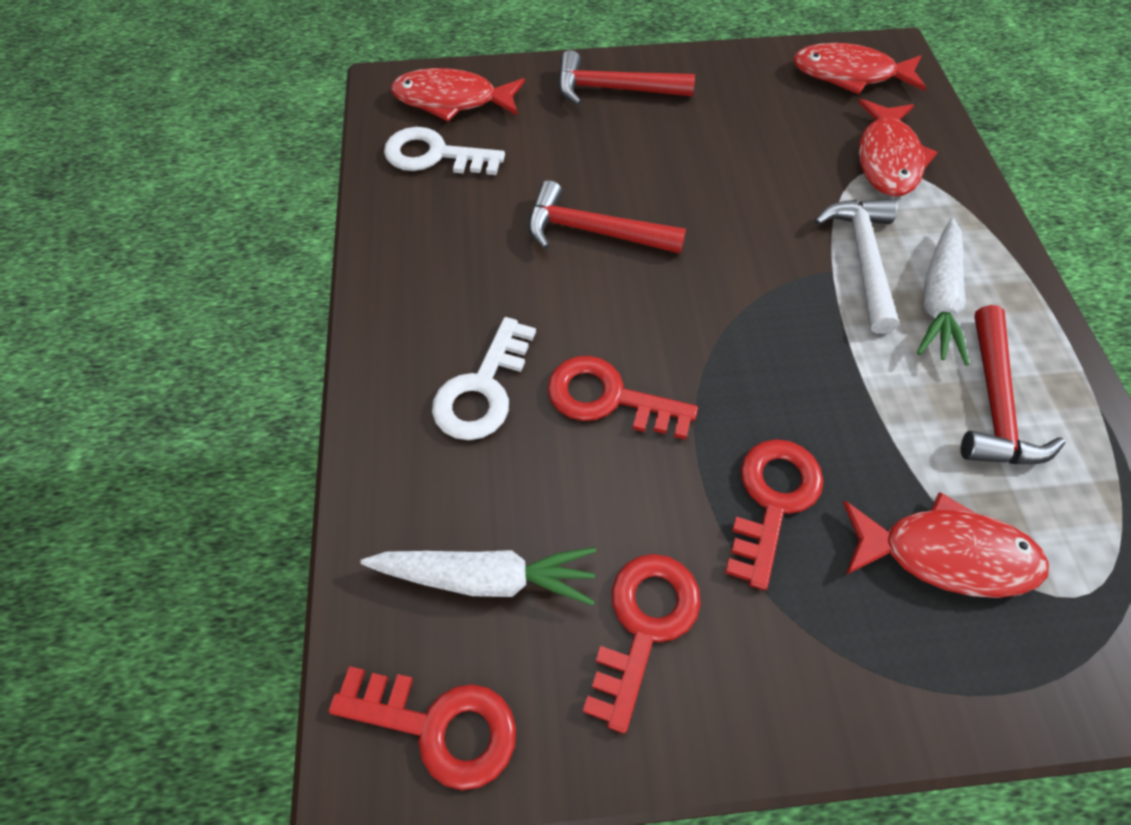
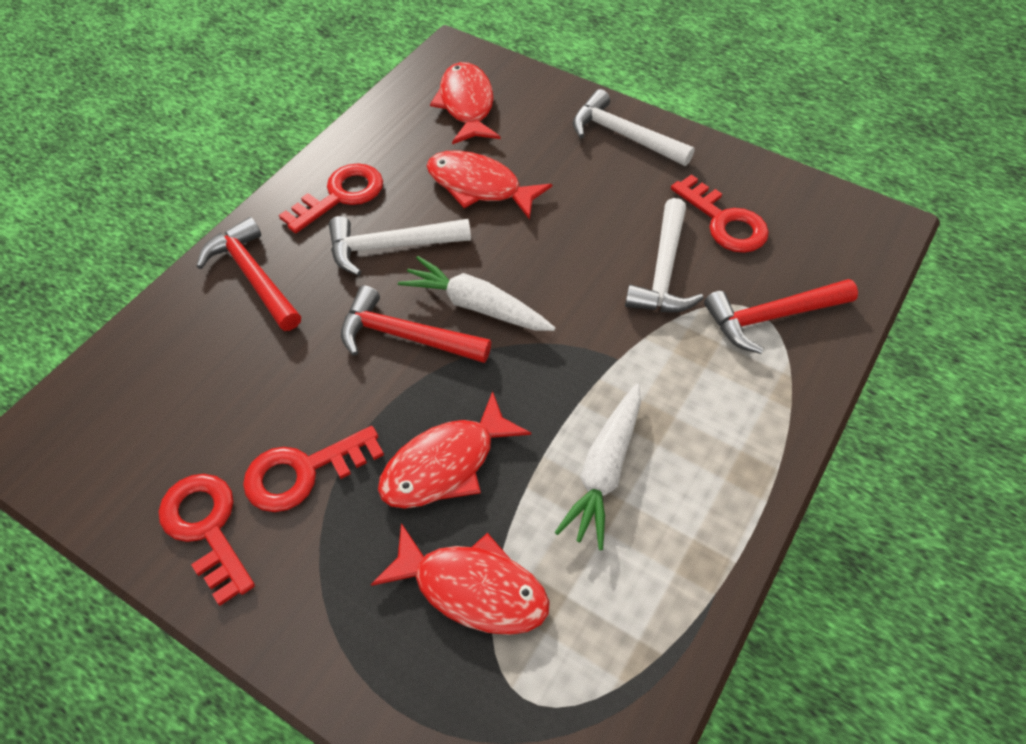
white hammer: 1 -> 3
white key: 2 -> 0

